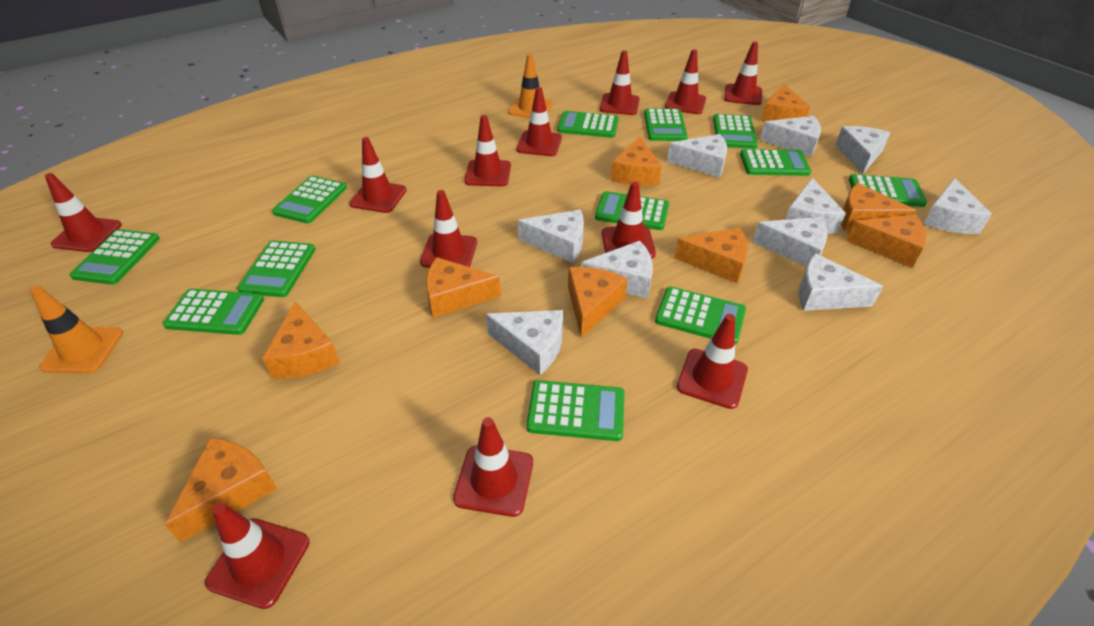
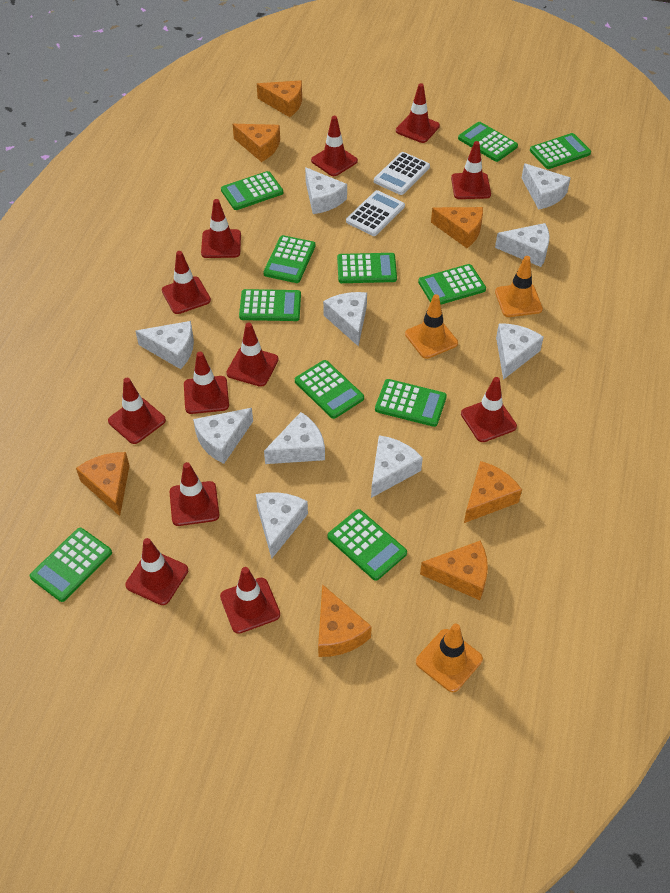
green calculator: 12 -> 11
orange cheese: 9 -> 7
orange traffic cone: 2 -> 3
white calculator: 0 -> 2

